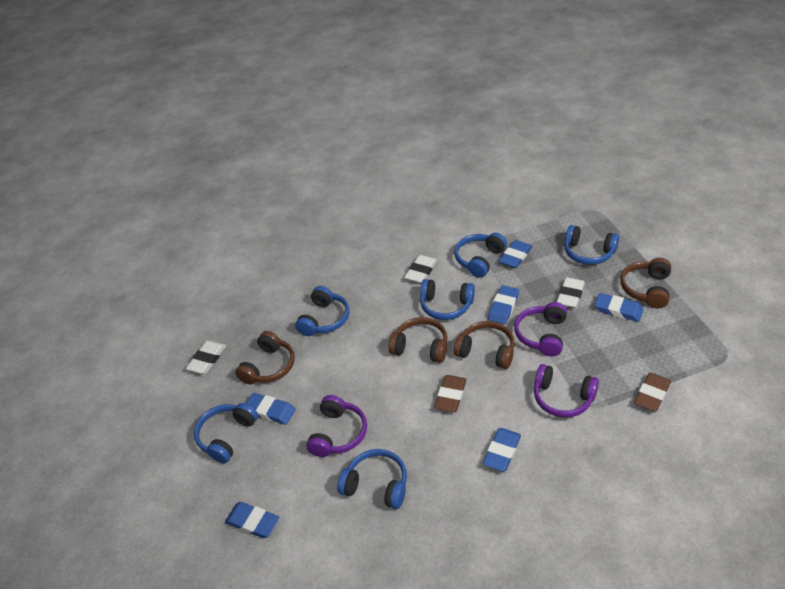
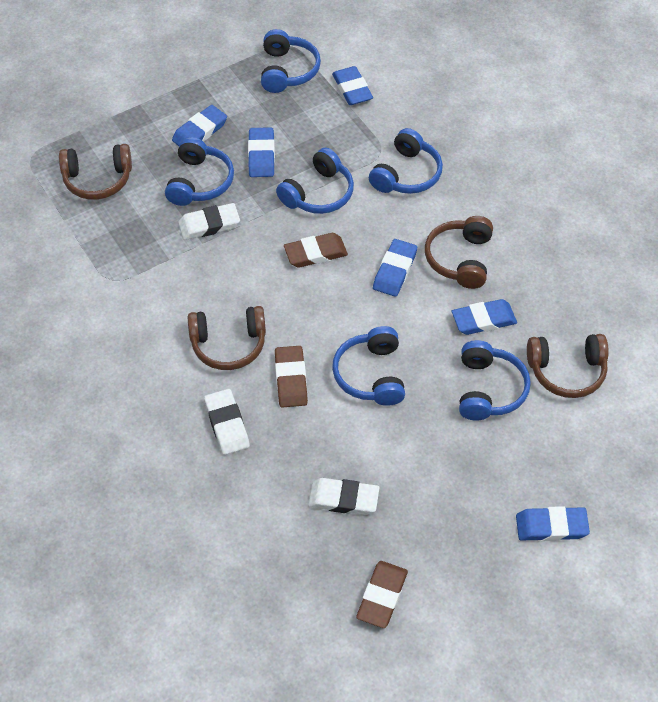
brown eraser: 2 -> 3
purple headphones: 3 -> 0

